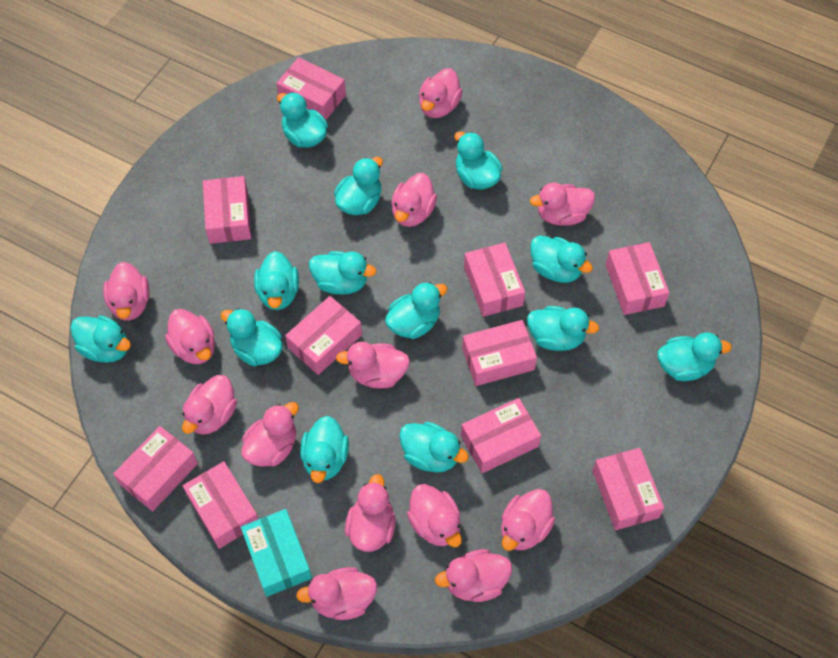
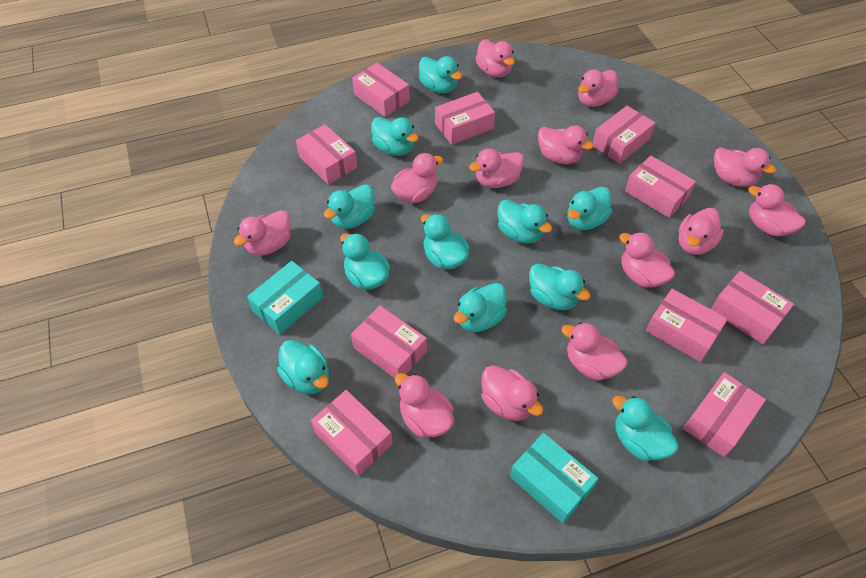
turquoise box: 1 -> 2
turquoise duck: 13 -> 11

